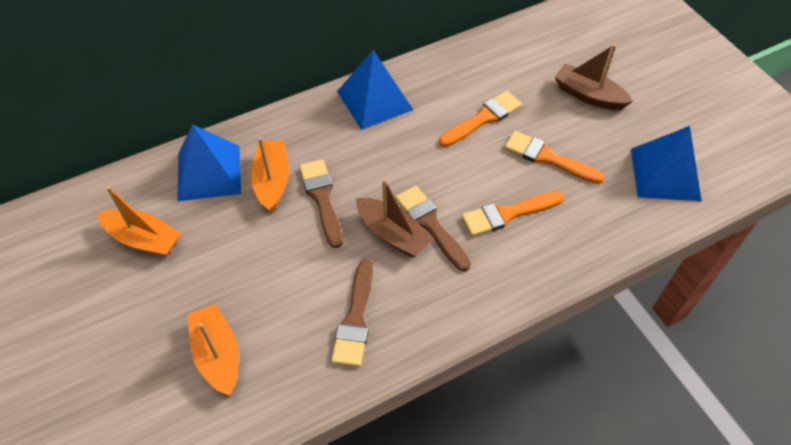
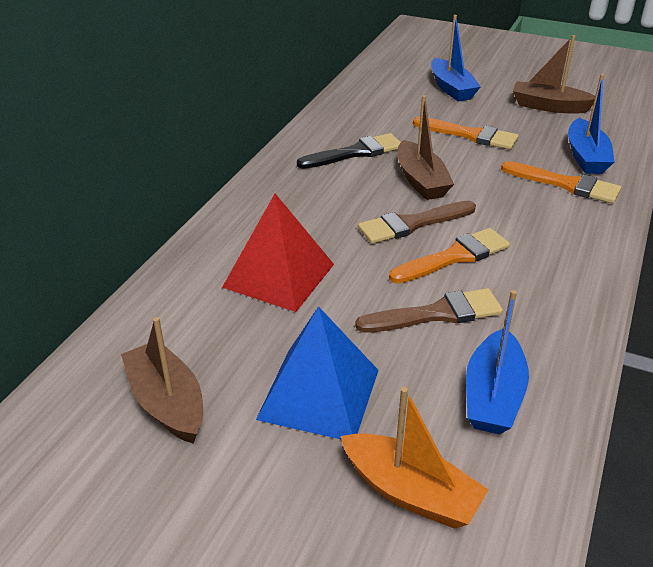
black brush: 0 -> 1
blue boat: 0 -> 3
blue pyramid: 3 -> 1
brown boat: 2 -> 3
brown brush: 3 -> 2
orange boat: 3 -> 1
red pyramid: 0 -> 1

